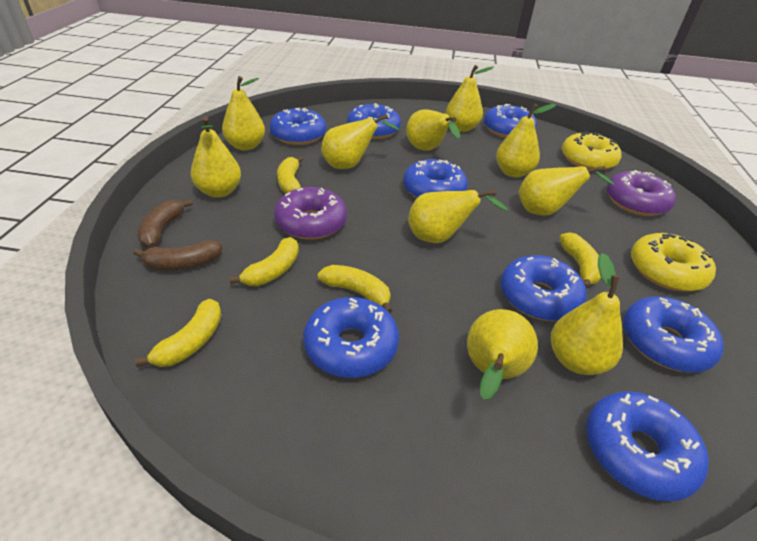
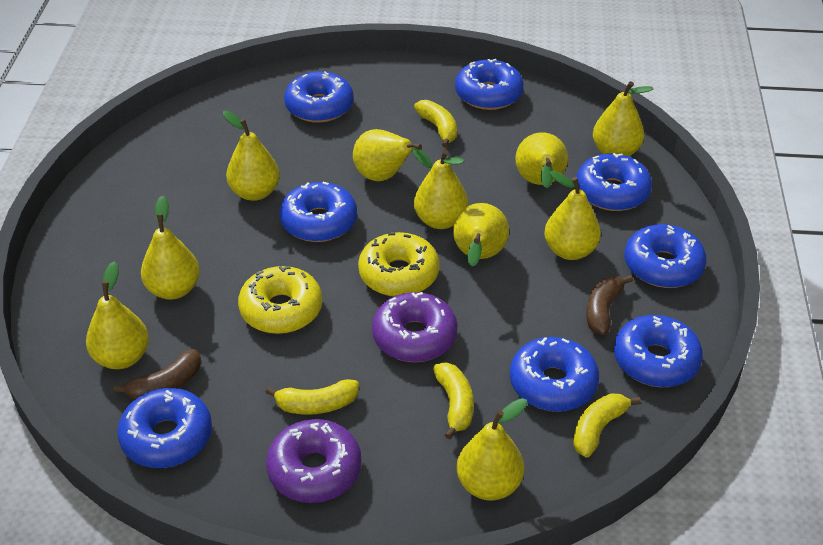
yellow banana: 5 -> 4

